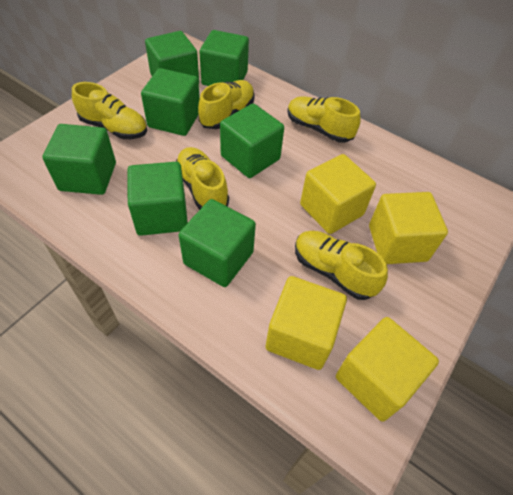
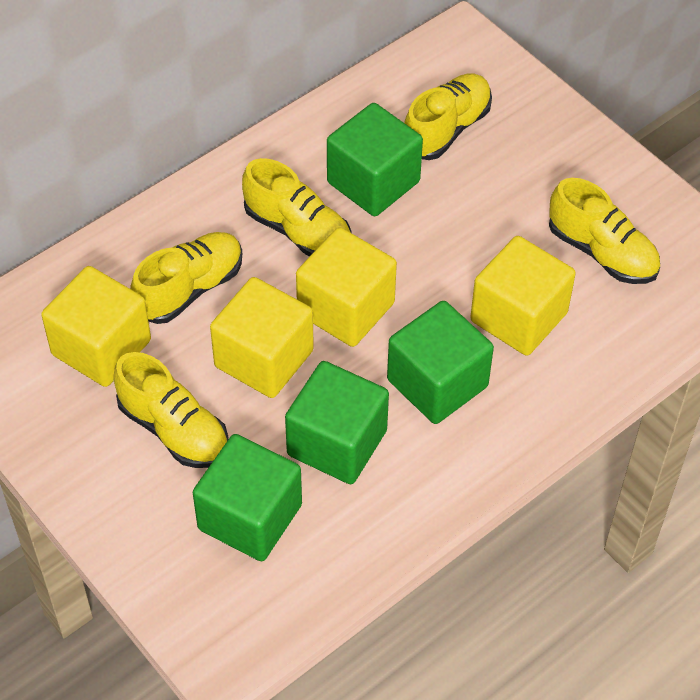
green cube: 7 -> 4

